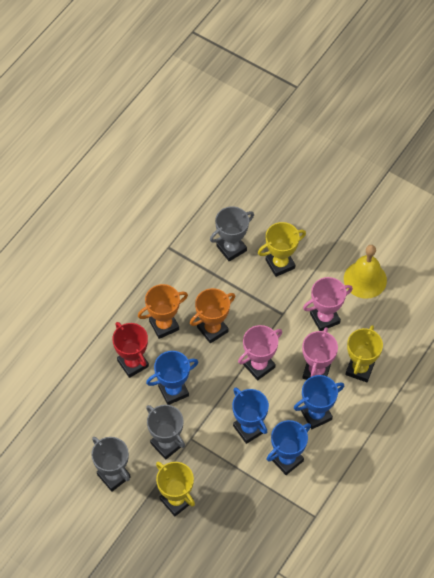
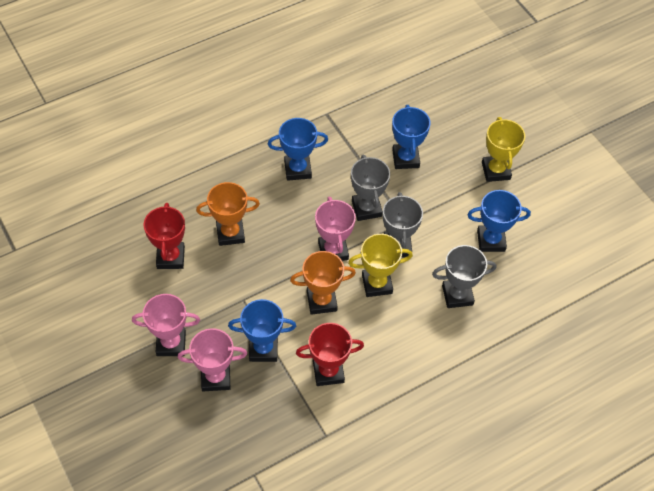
red trophy: 1 -> 2
yellow bell: 1 -> 0
yellow trophy: 3 -> 2

